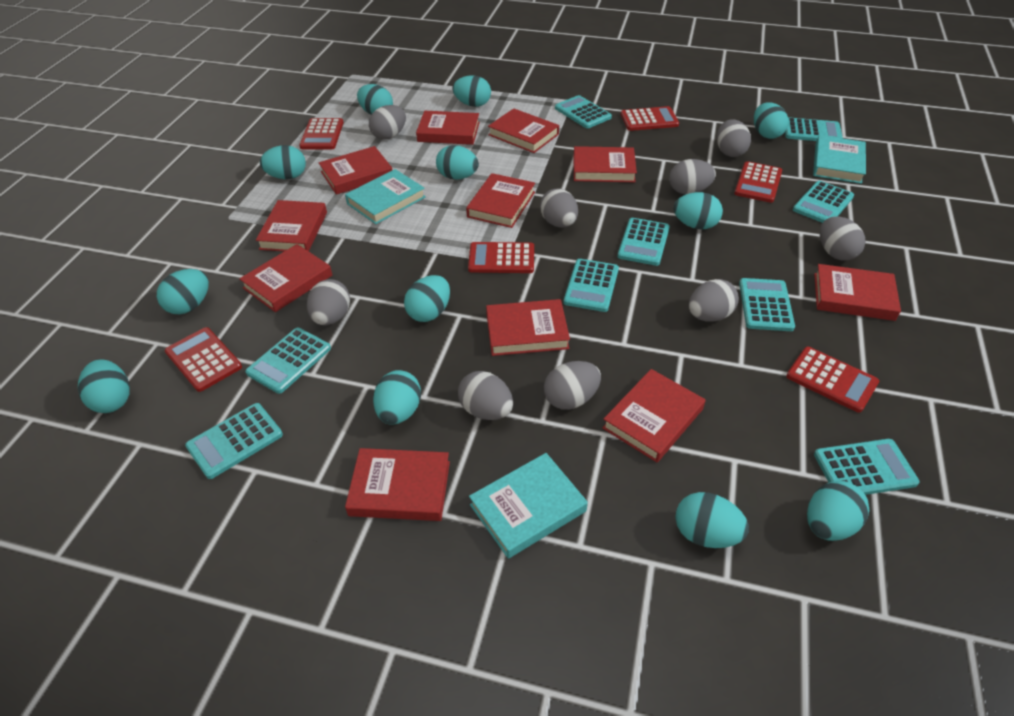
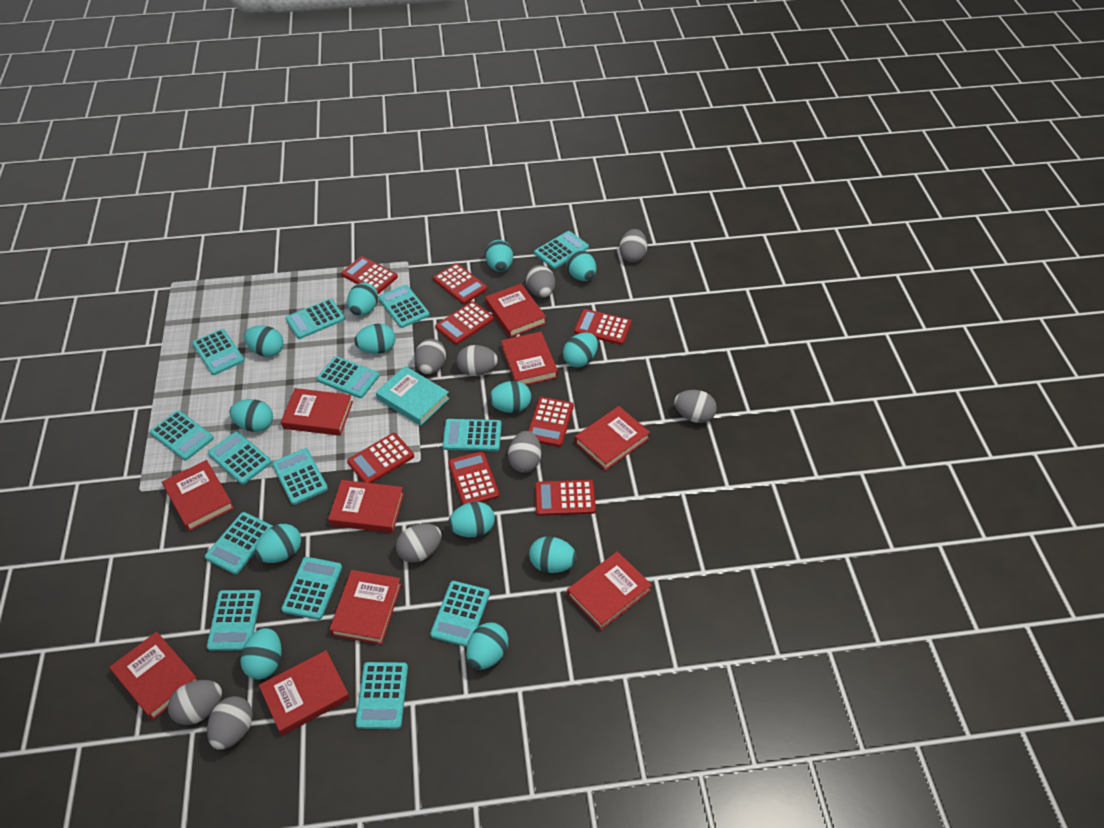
red book: 11 -> 10
red calculator: 6 -> 8
turquoise book: 3 -> 1
turquoise calculator: 9 -> 14
turquoise egg: 12 -> 13

